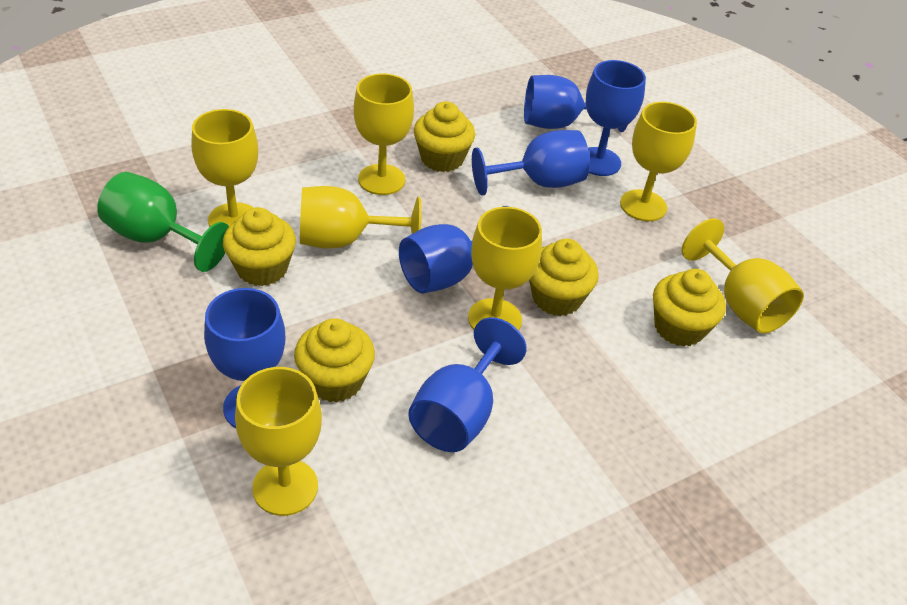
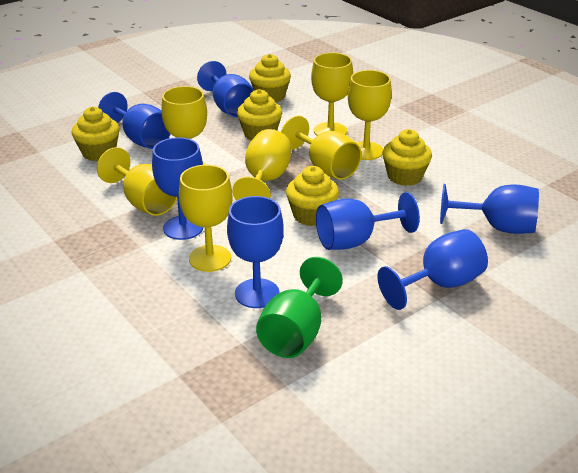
blue goblet: 6 -> 7

